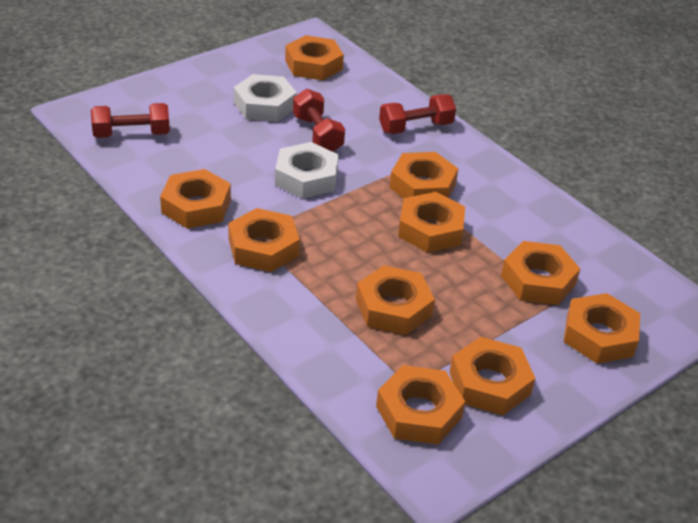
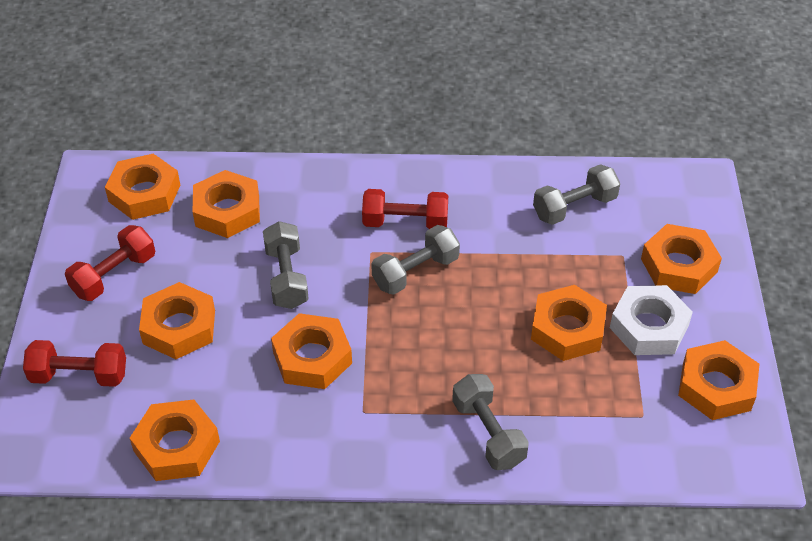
grey dumbbell: 0 -> 4
orange nut: 10 -> 8
white nut: 2 -> 1

